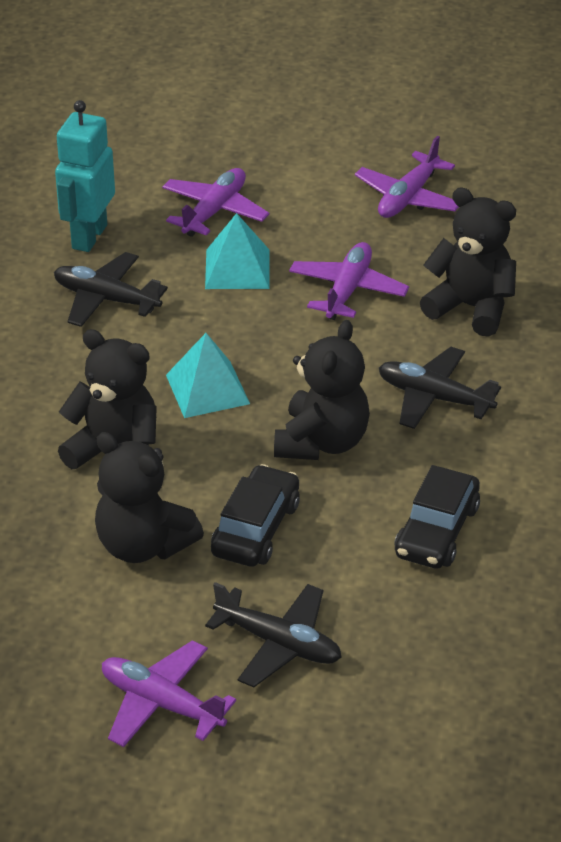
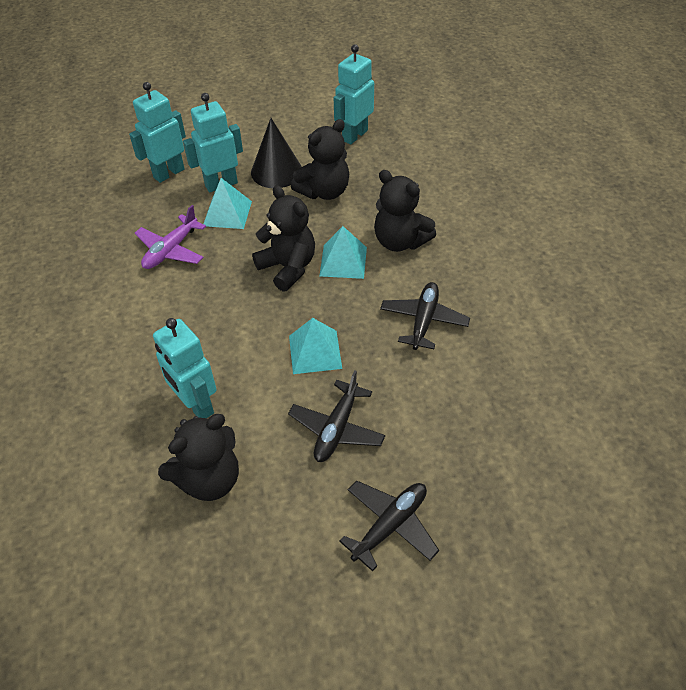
black car: 2 -> 0
black cone: 0 -> 1
purple plane: 4 -> 1
turquoise pyramid: 2 -> 3
turquoise robot: 1 -> 4

